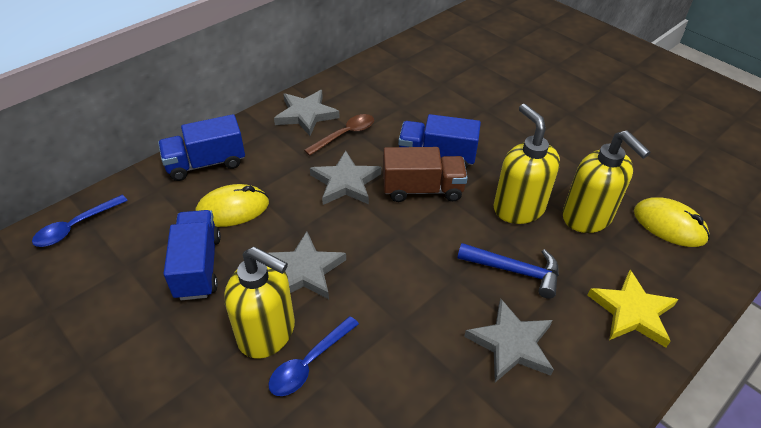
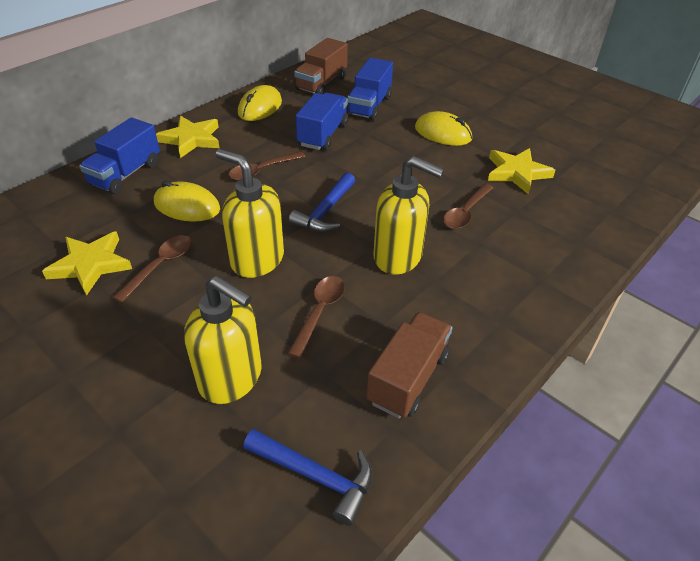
blue hammer: 1 -> 2
blue spoon: 2 -> 0
brown spoon: 1 -> 4
brown truck: 1 -> 2
grey star: 4 -> 0
yellow mouse: 2 -> 3
yellow star: 1 -> 3

